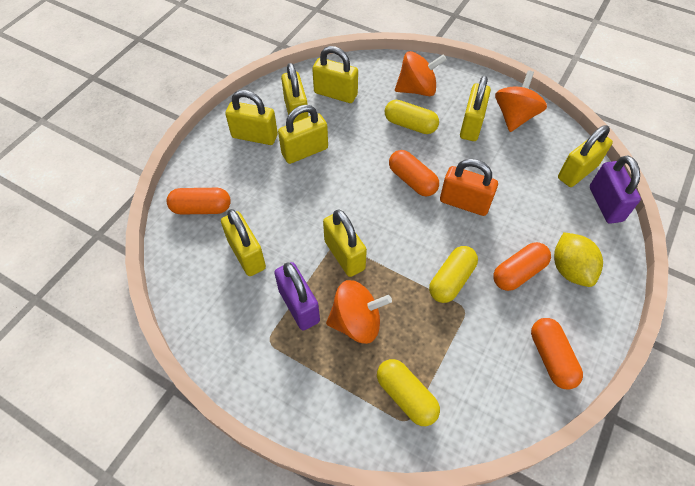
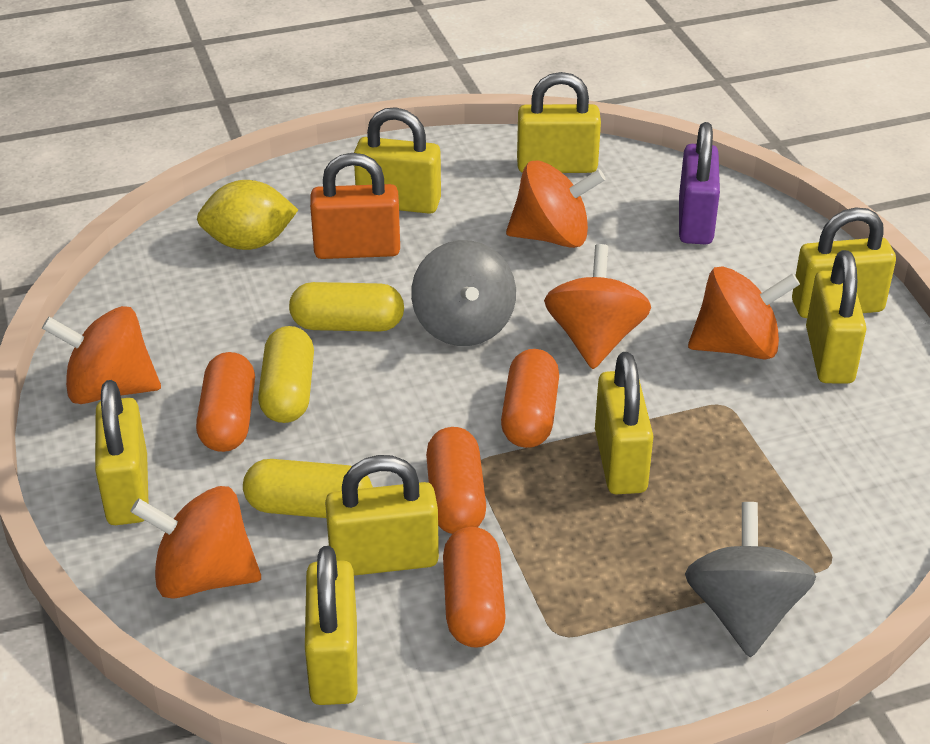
grey spinning top: 0 -> 2
orange spinning top: 3 -> 5
purple padlock: 2 -> 1

